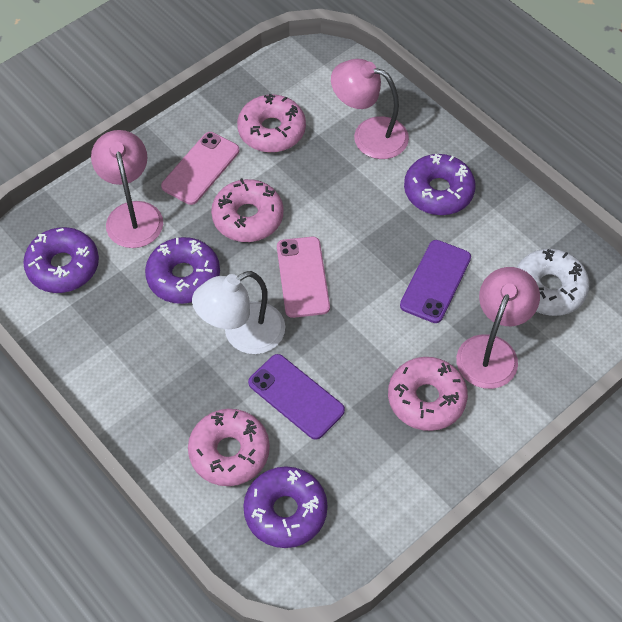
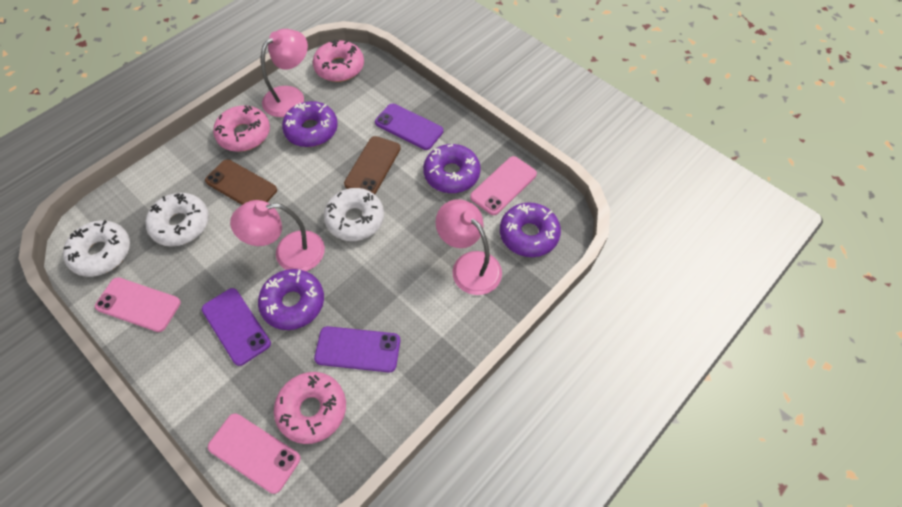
brown phone: 0 -> 2
pink donut: 4 -> 3
pink phone: 2 -> 3
purple phone: 2 -> 3
white donut: 1 -> 3
white lamp: 1 -> 0

